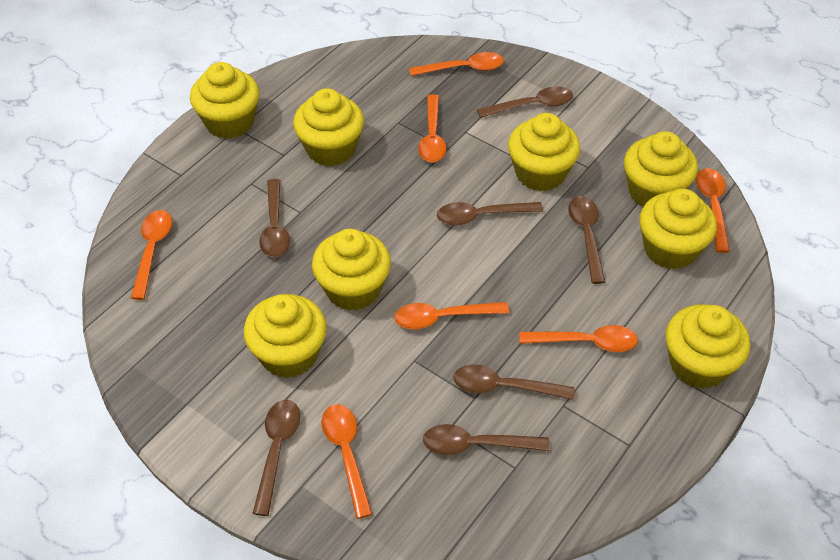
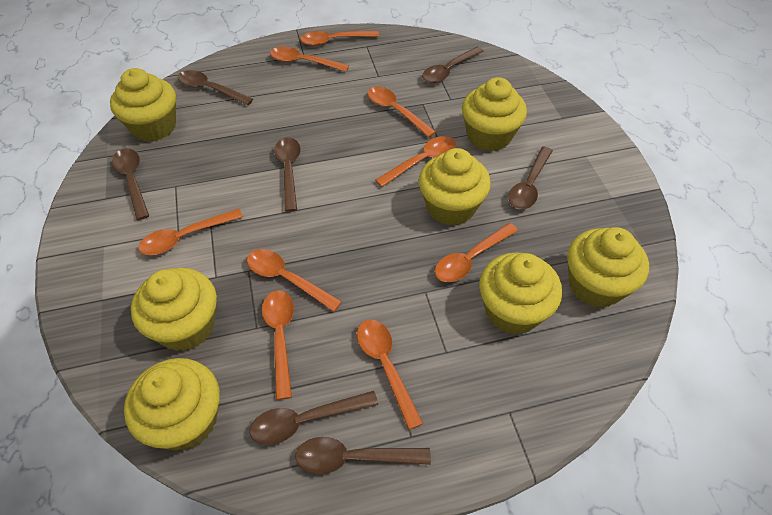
orange spoon: 7 -> 9
yellow cupcake: 8 -> 7

